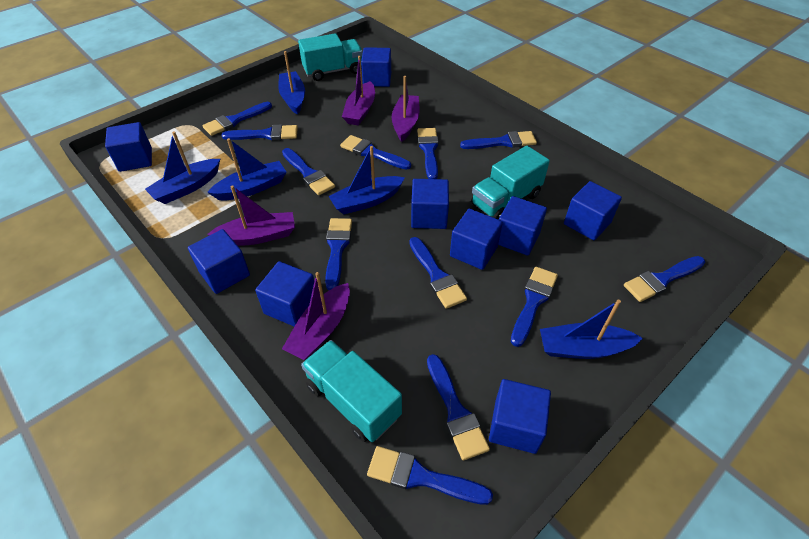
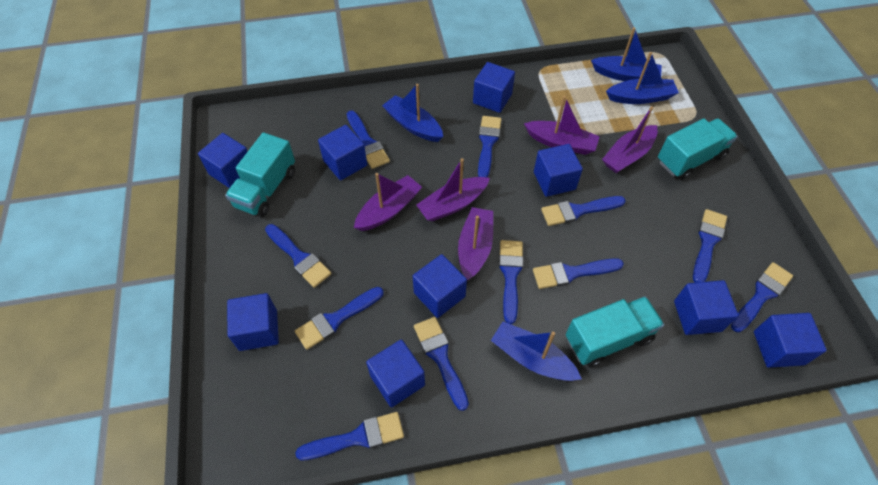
blue boat: 5 -> 4
blue brush: 12 -> 11
purple boat: 4 -> 5

